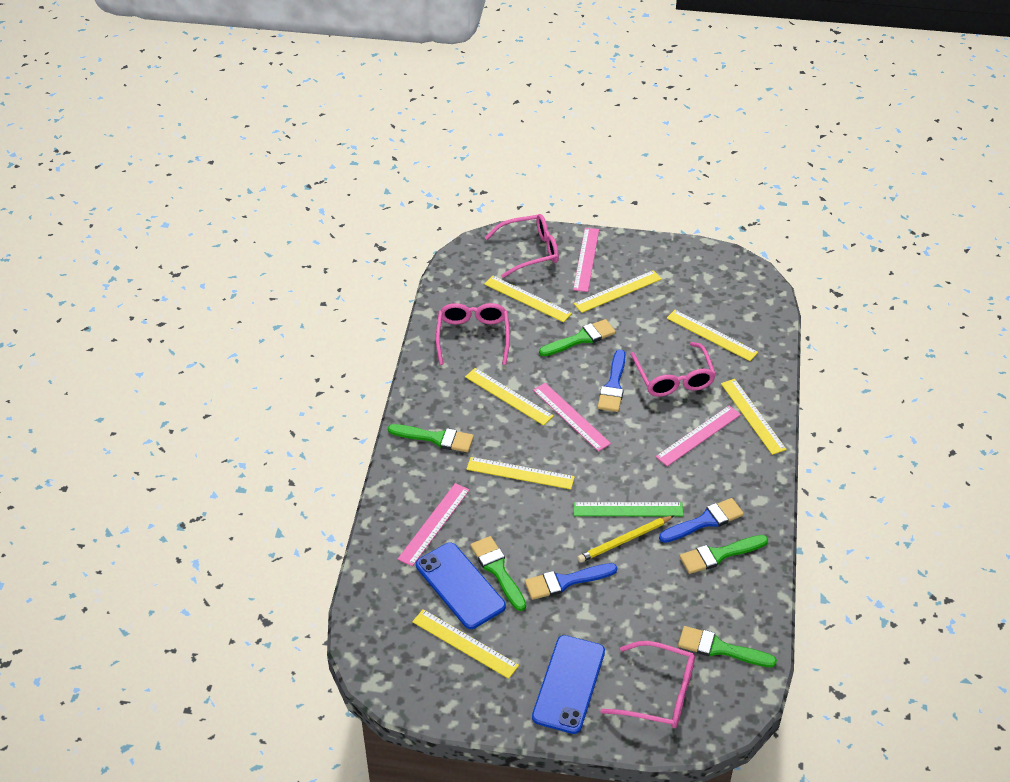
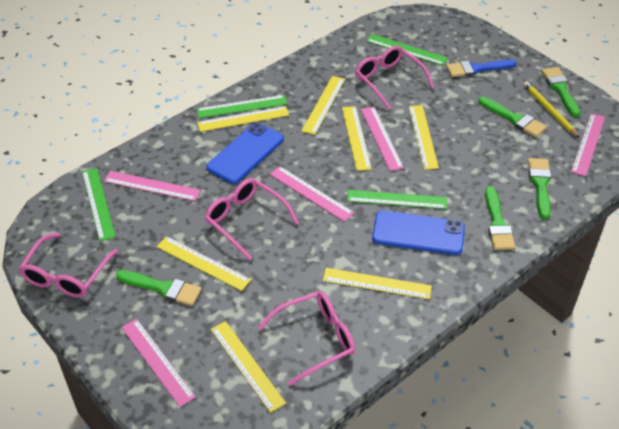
blue brush: 3 -> 1
green ruler: 1 -> 4
pink ruler: 4 -> 5

